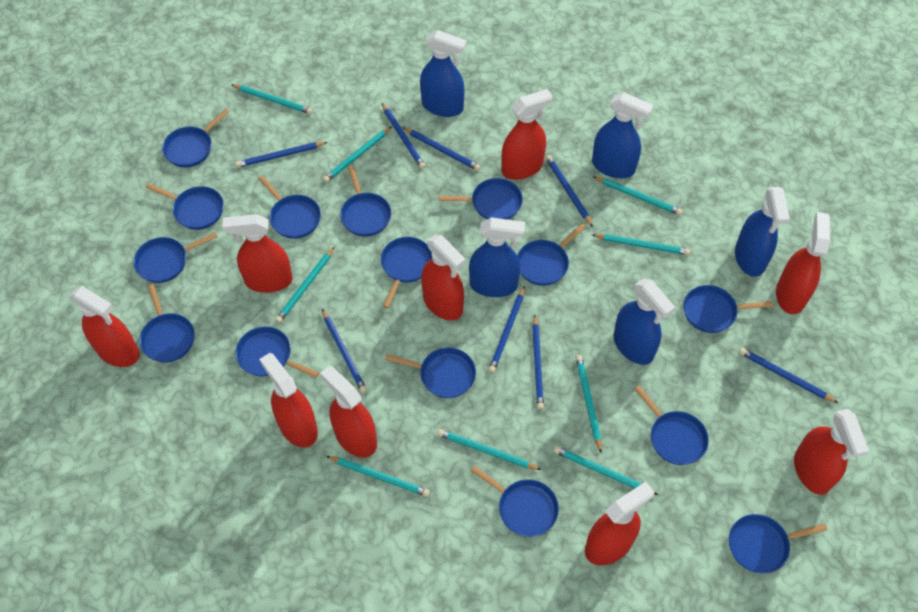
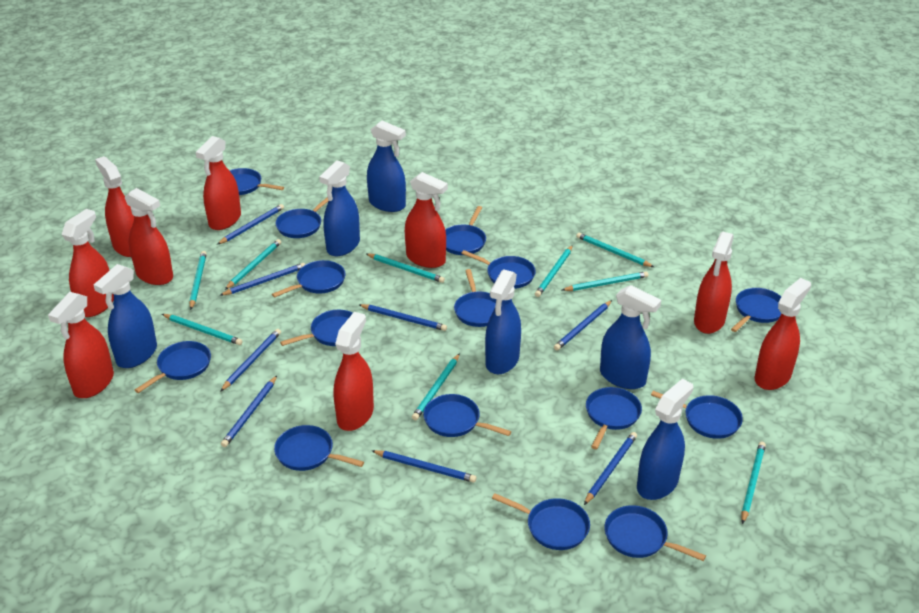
blue spray bottle: 5 -> 6

